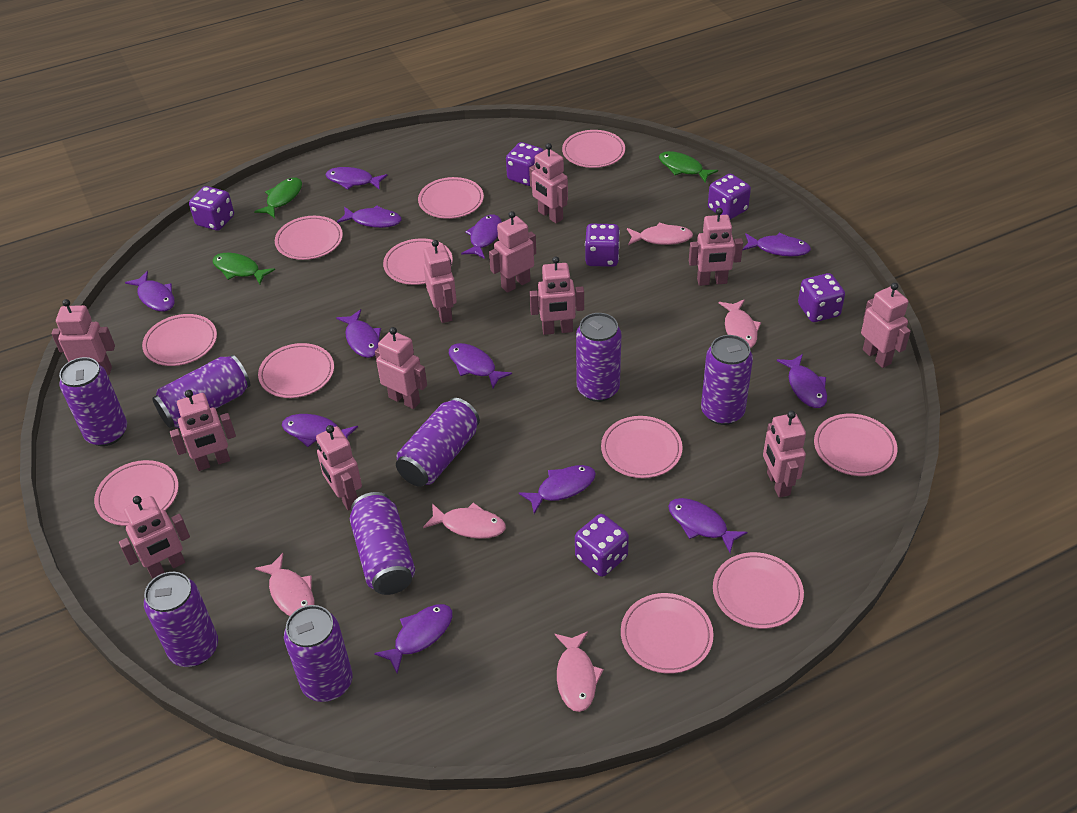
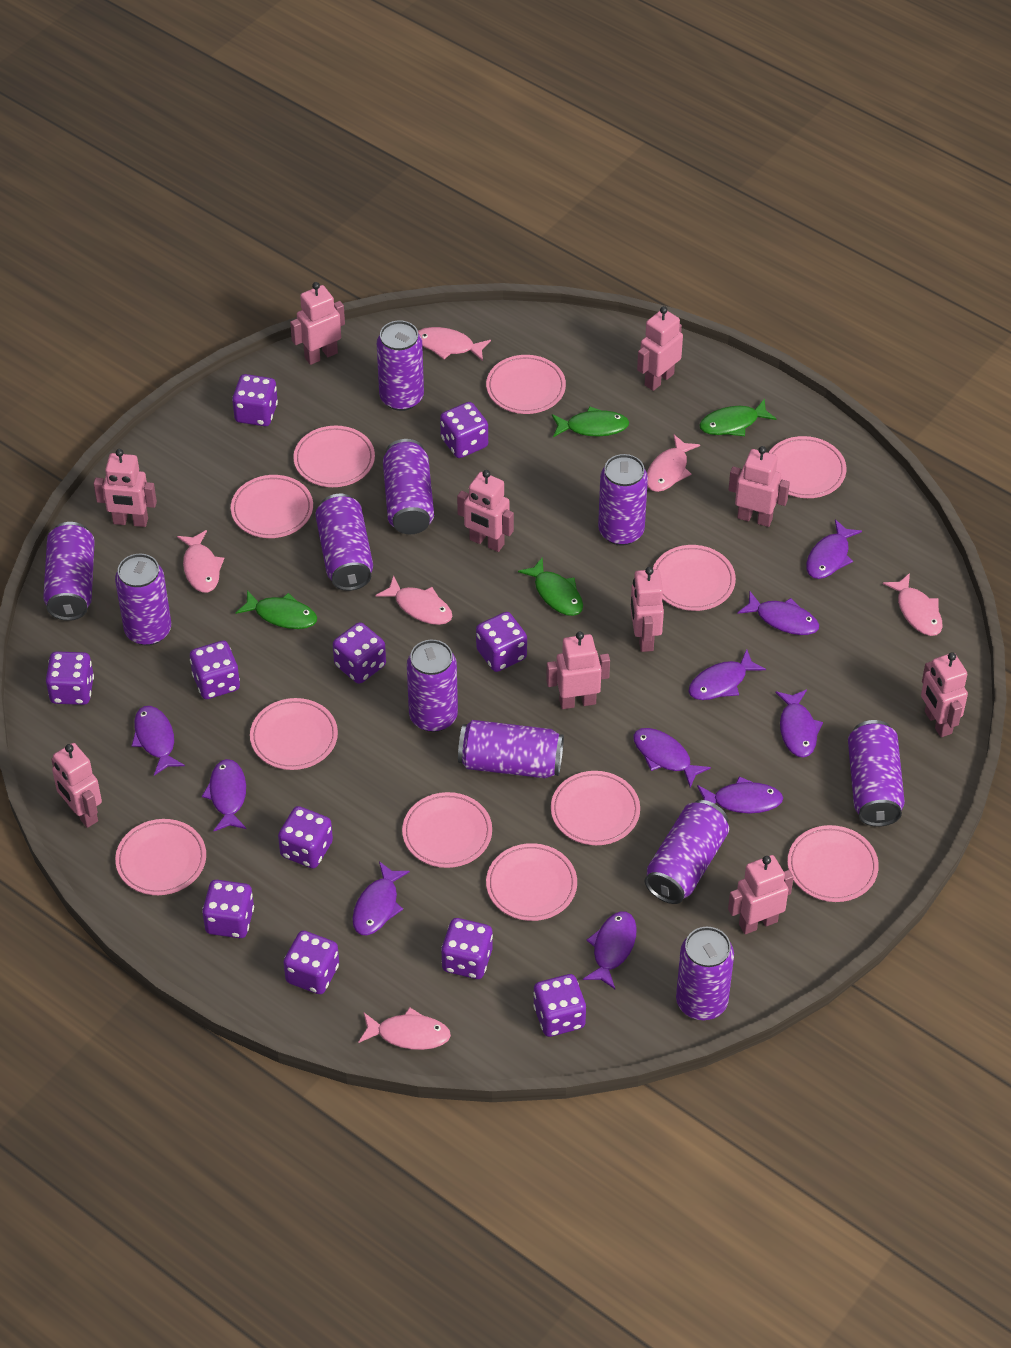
green fish: 3 -> 4
pink fish: 5 -> 6
pink robot: 12 -> 10
purple can: 8 -> 11
purple dice: 6 -> 11
purple fish: 12 -> 10

